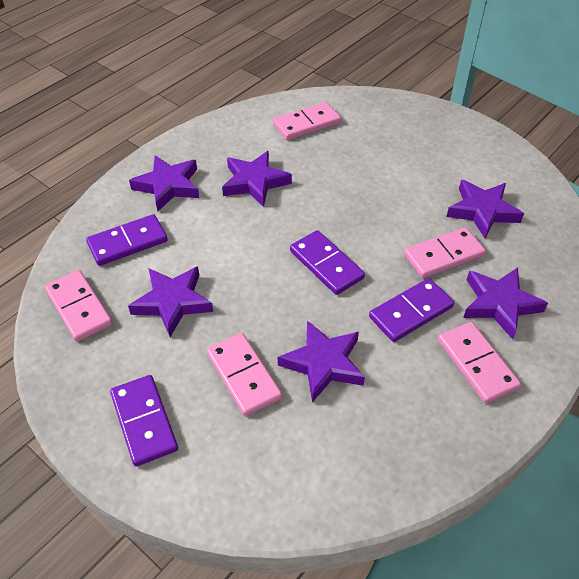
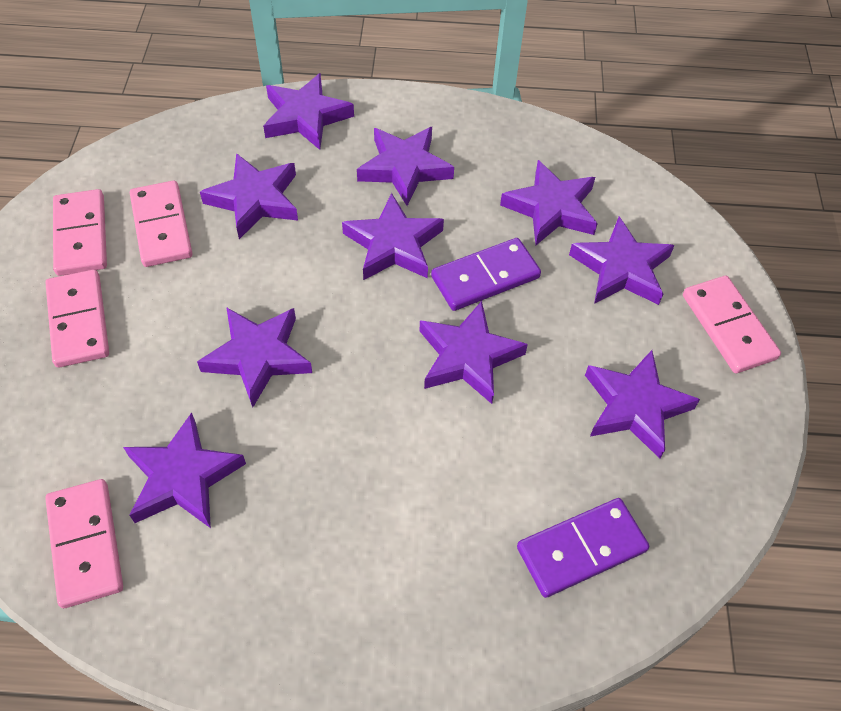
purple domino: 4 -> 2
purple star: 6 -> 10

